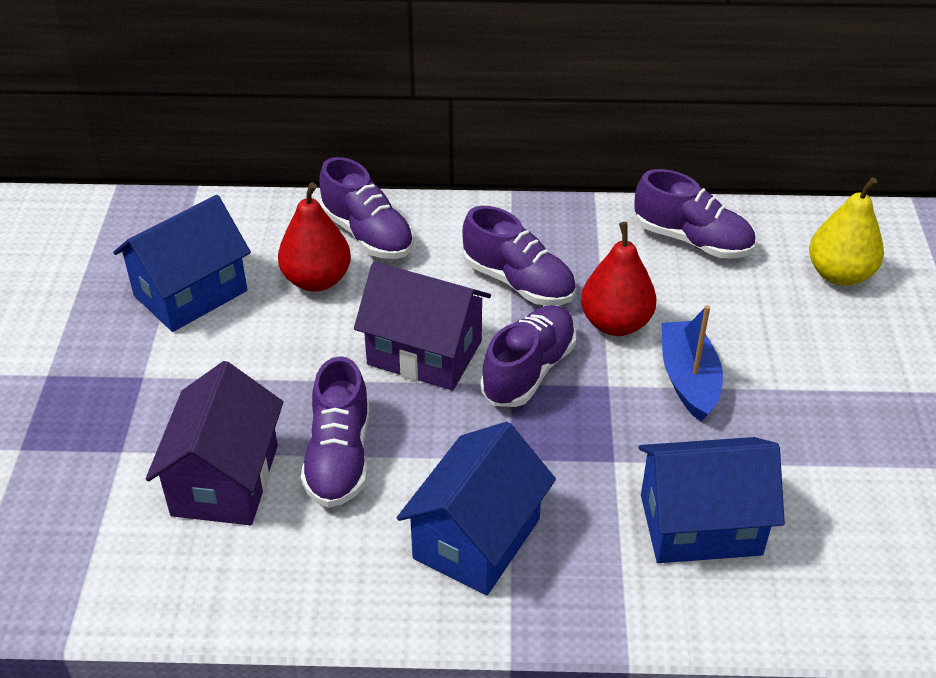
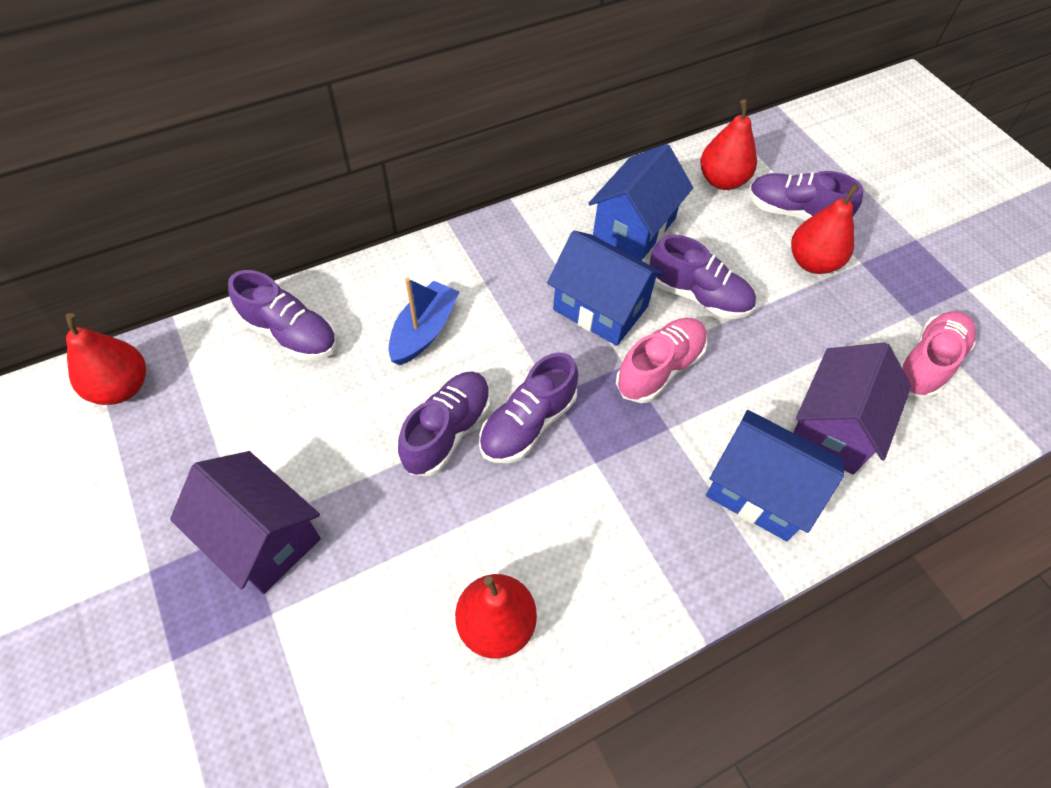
pink shoe: 0 -> 2
red pear: 2 -> 4
yellow pear: 1 -> 0

